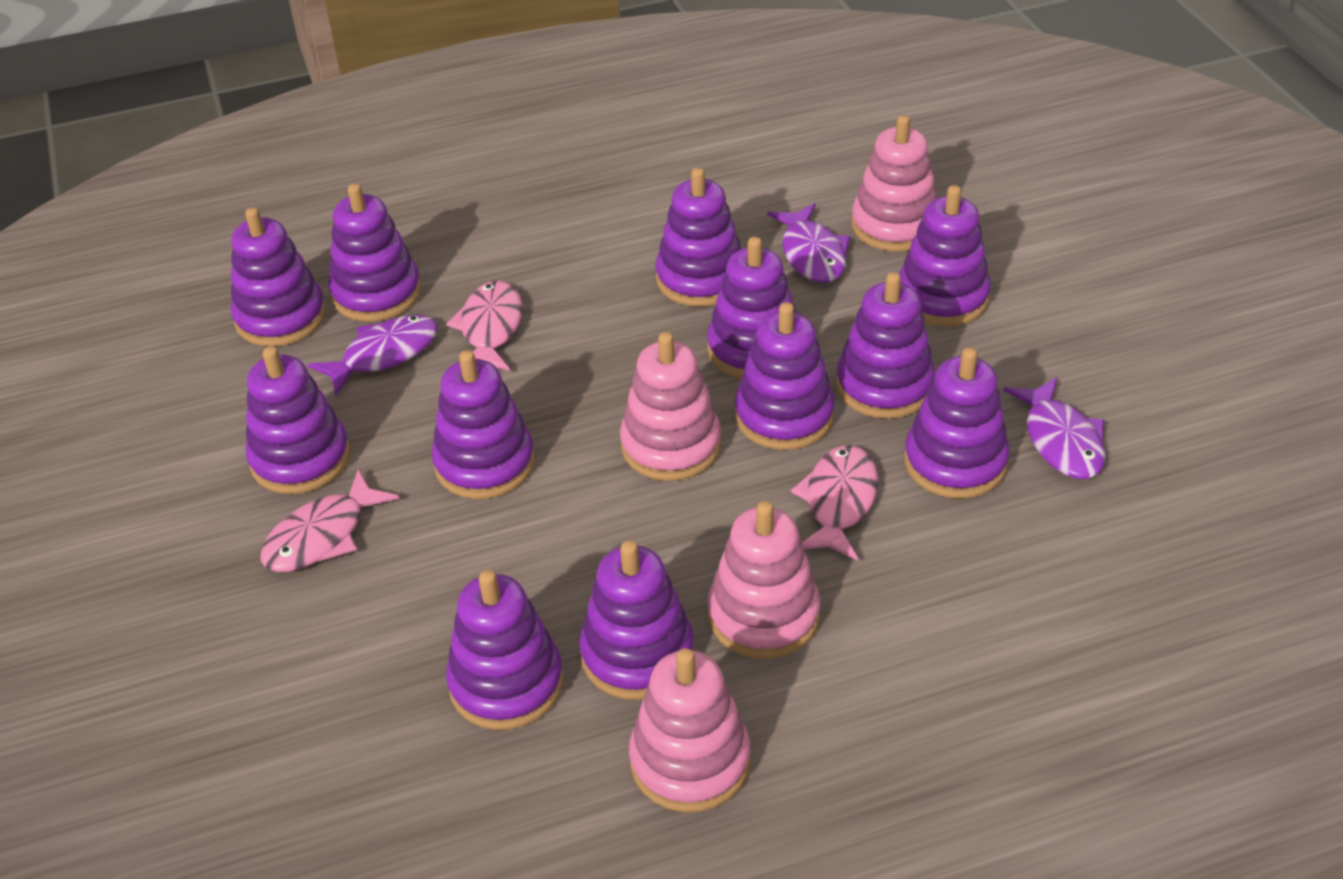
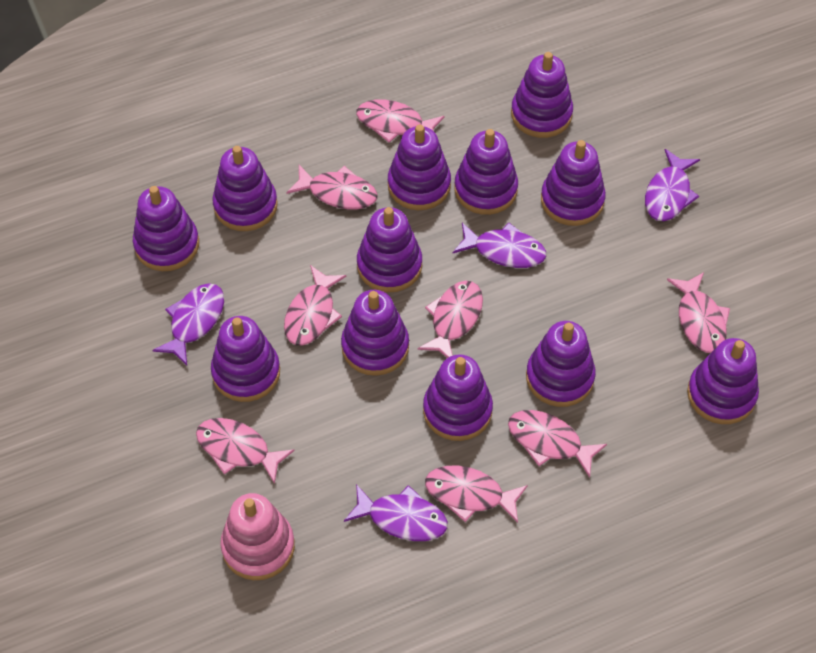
pink fish: 3 -> 8
pink stacking toy: 4 -> 1
purple fish: 3 -> 4

